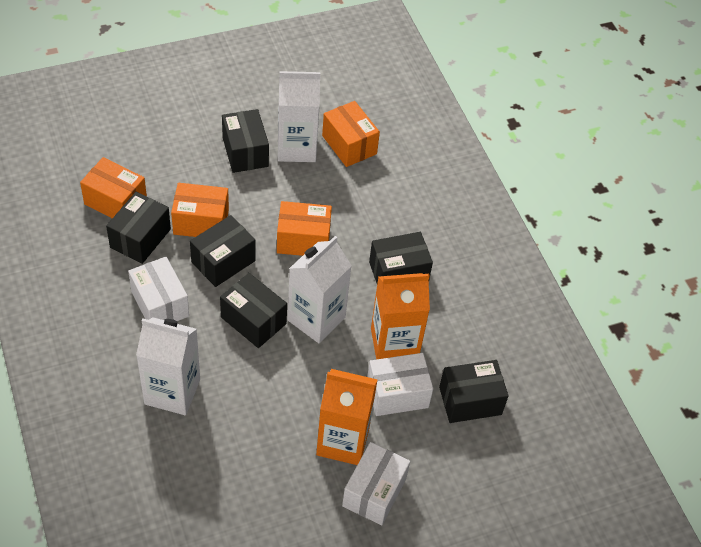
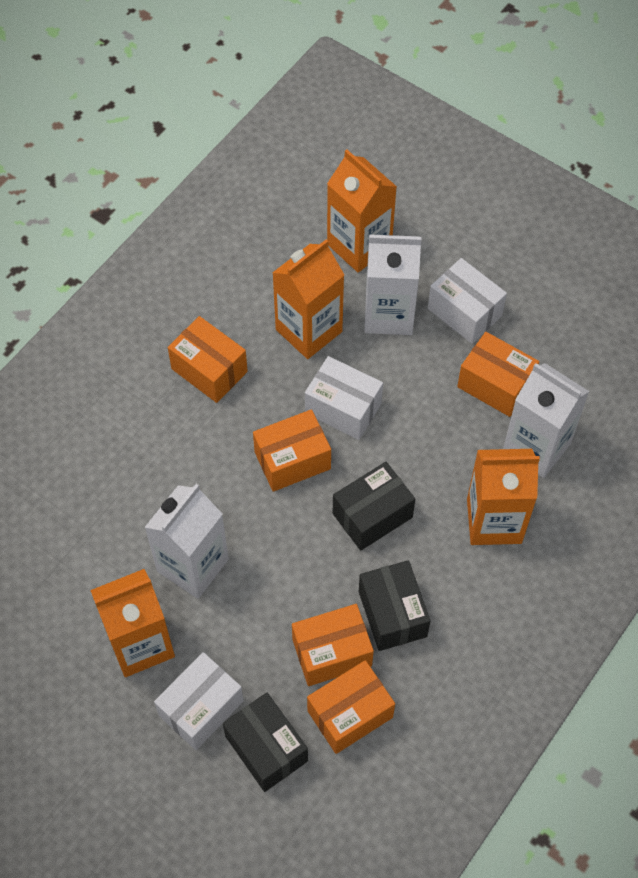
black box: 6 -> 3
orange box: 4 -> 5
orange carton: 2 -> 4

